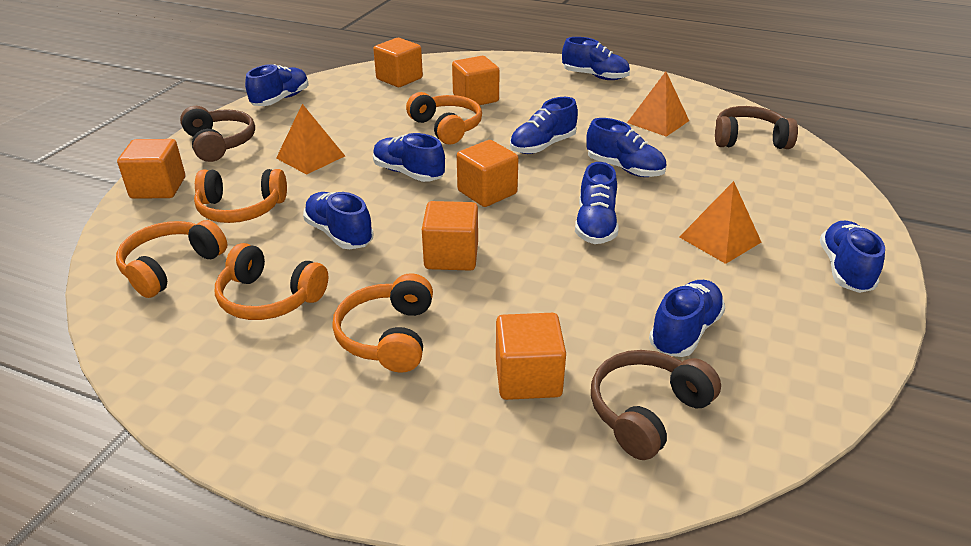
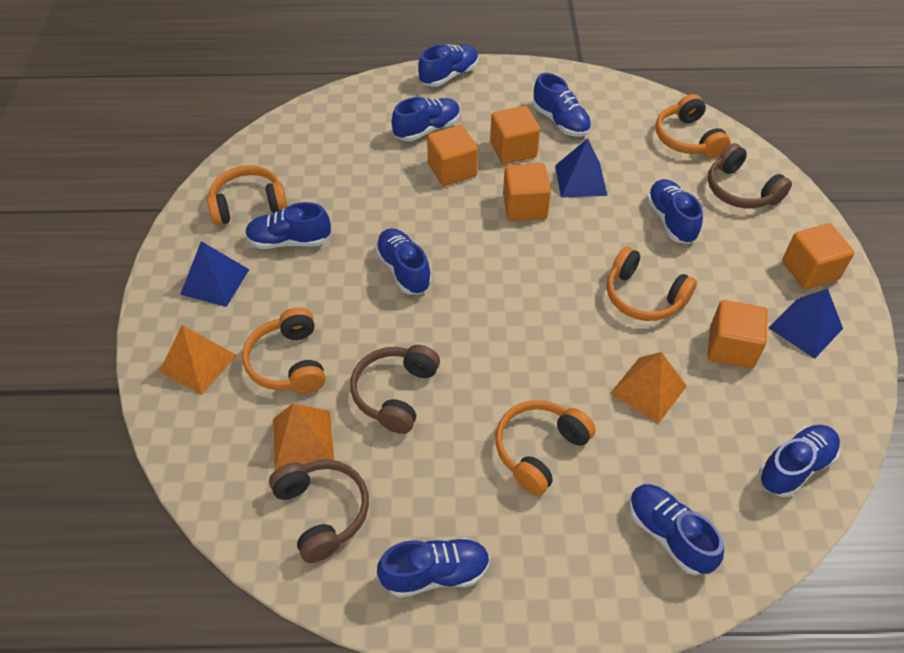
blue pyramid: 0 -> 3
orange cube: 6 -> 5

